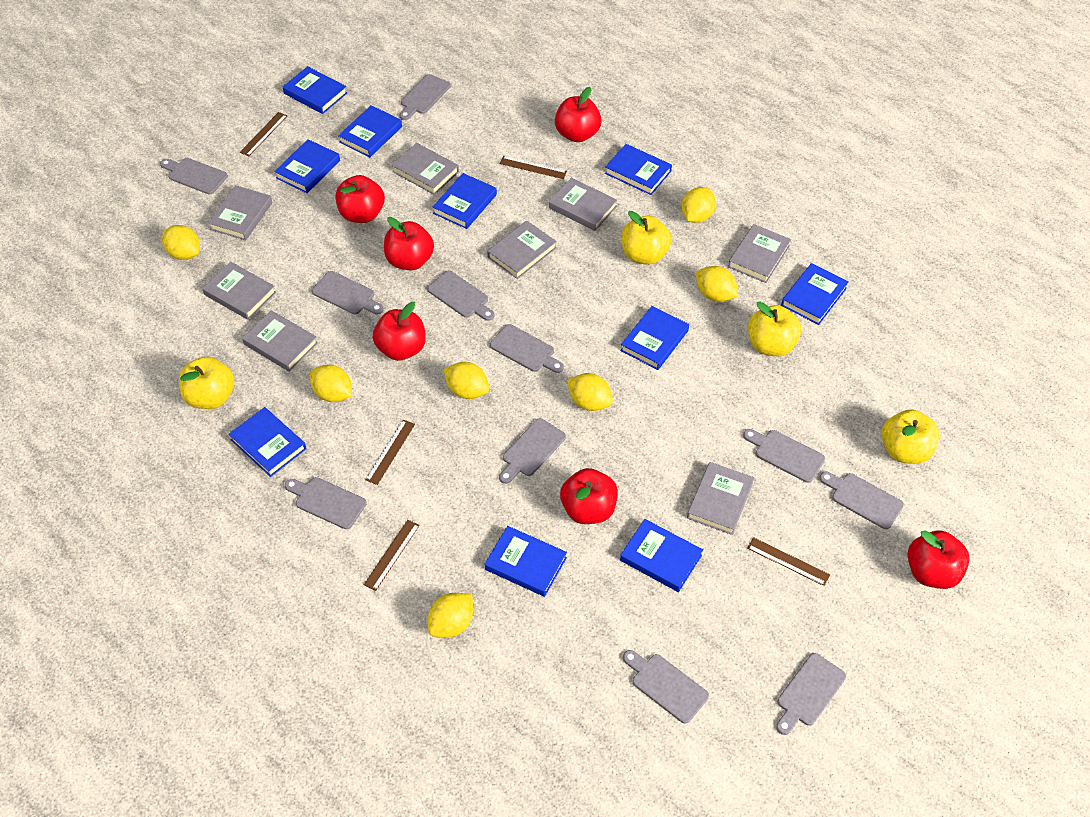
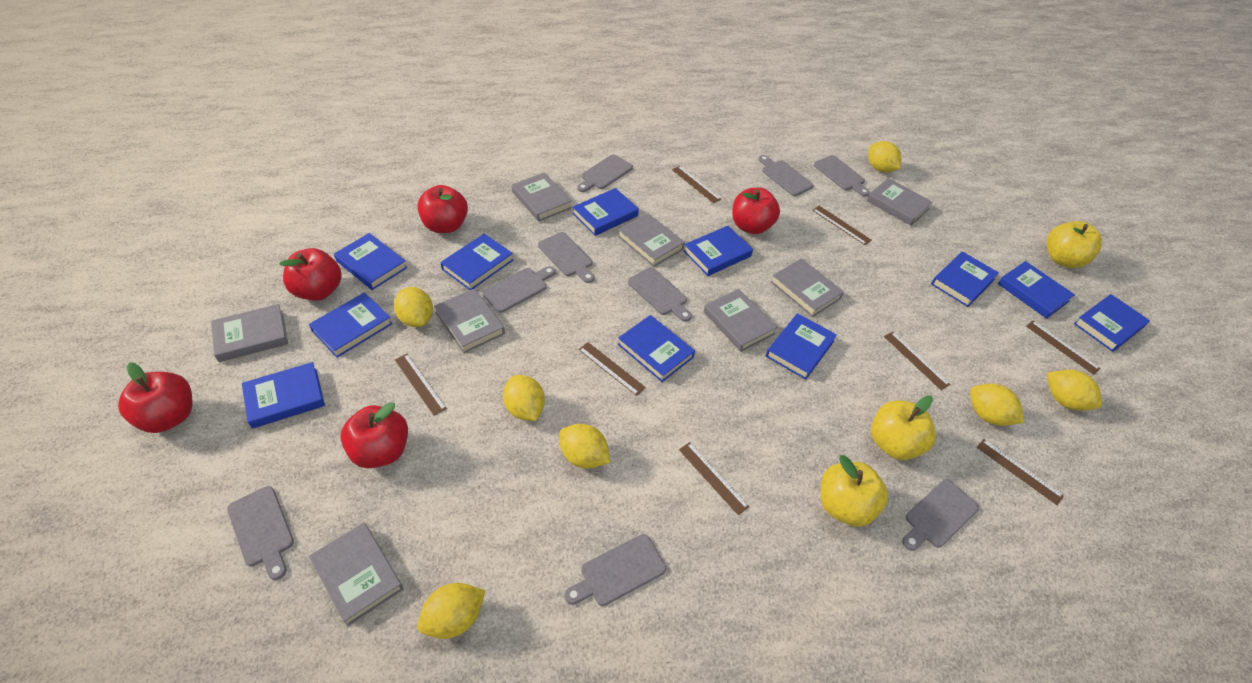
blue book: 10 -> 11
brown ruler: 5 -> 8
grey cutting board: 11 -> 9
red apple: 6 -> 5
yellow apple: 4 -> 3

